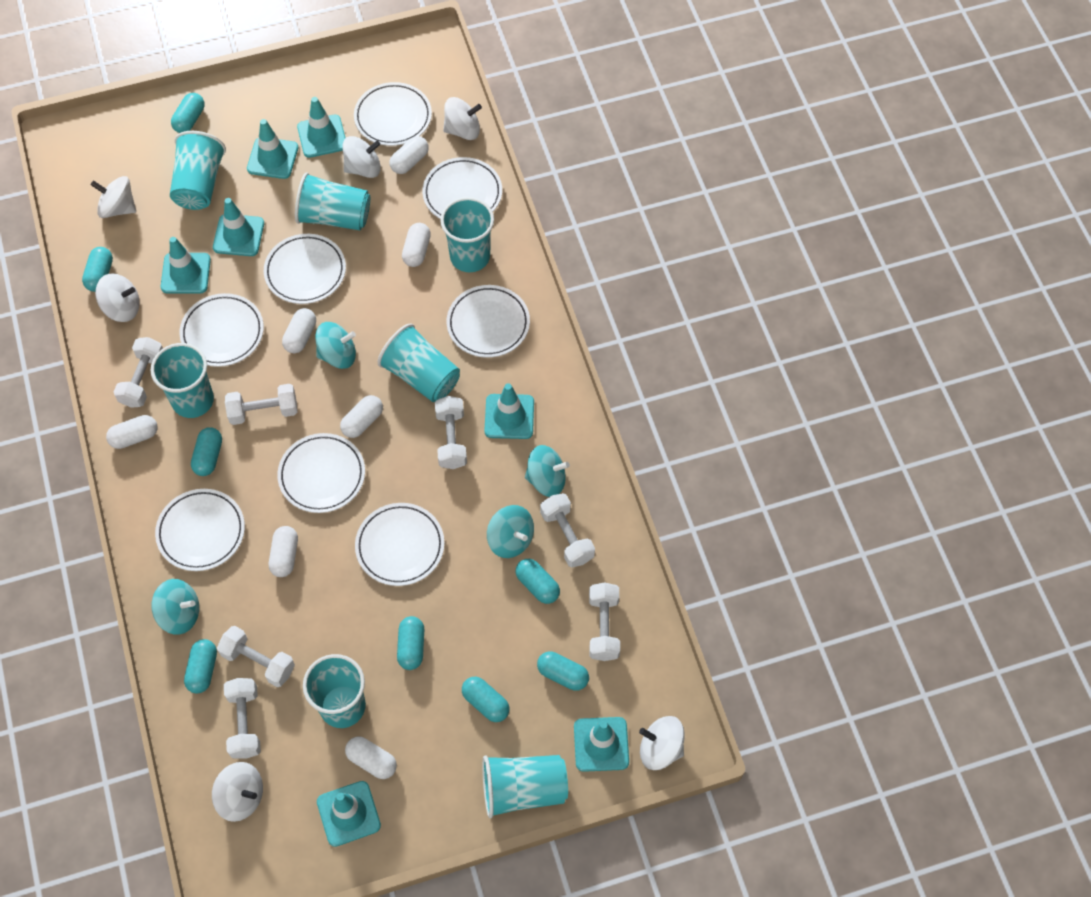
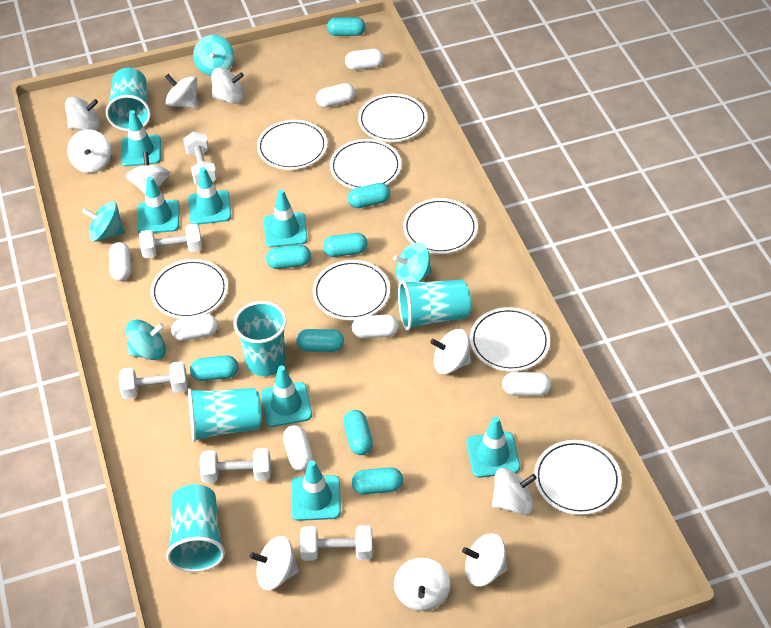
turquoise cup: 7 -> 5
white dumbbell: 7 -> 5
white spinning top: 6 -> 10

